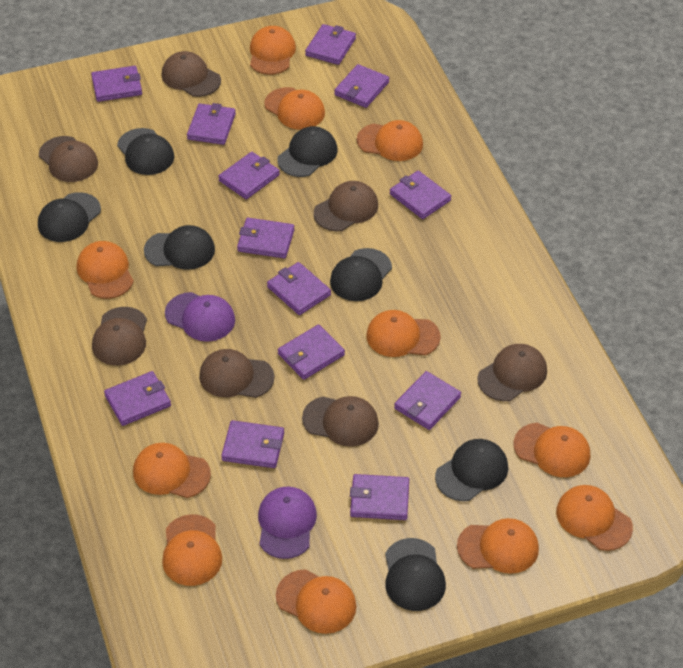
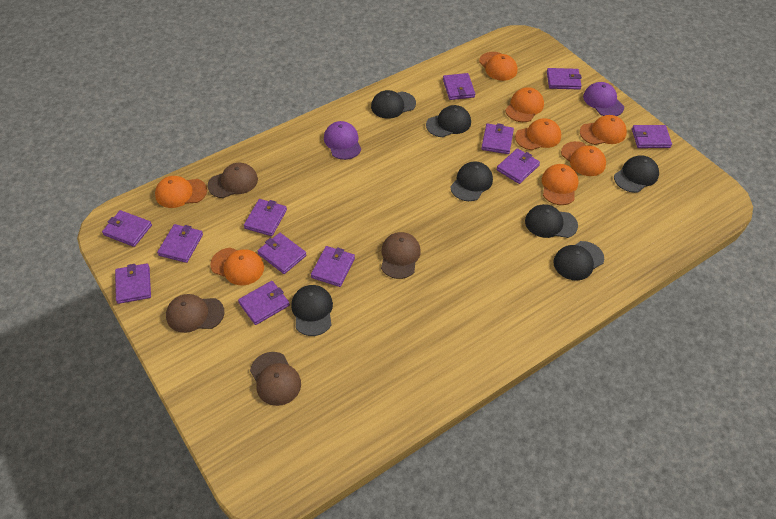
brown cap: 7 -> 4
orange cap: 11 -> 8
purple wallet: 13 -> 12

